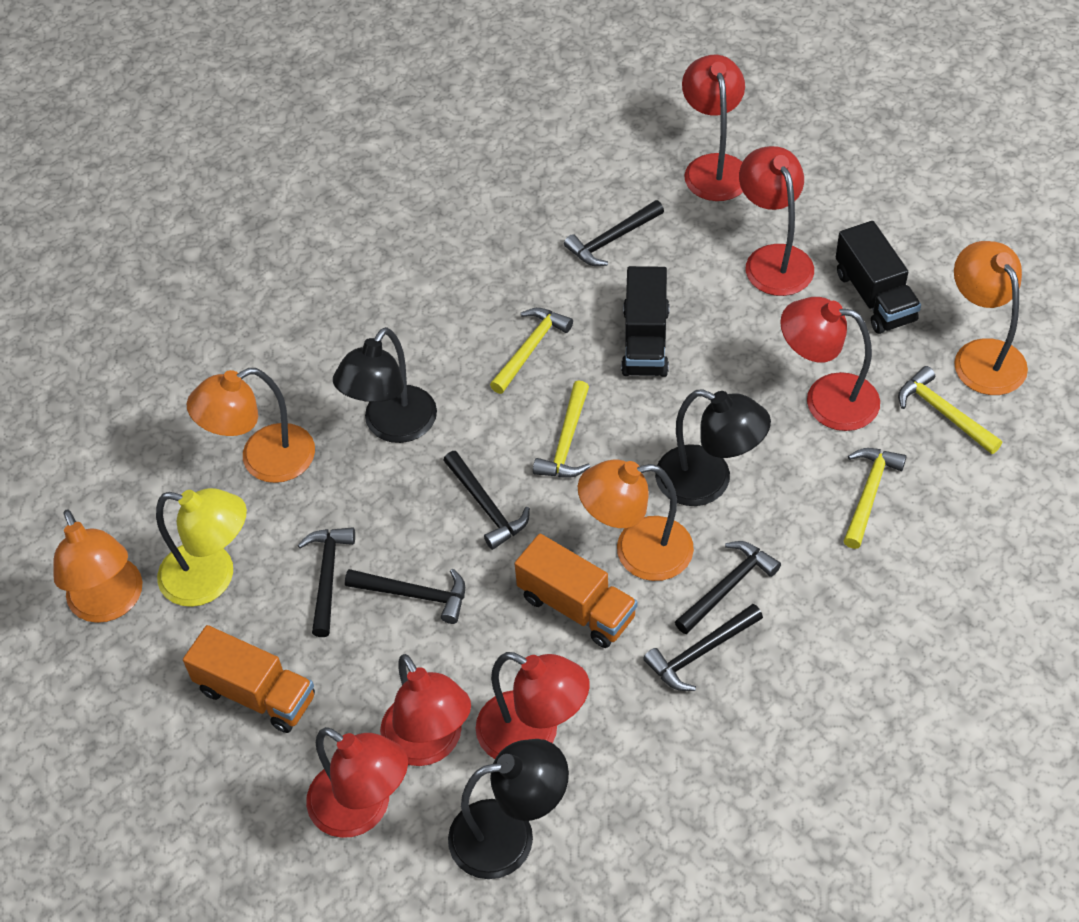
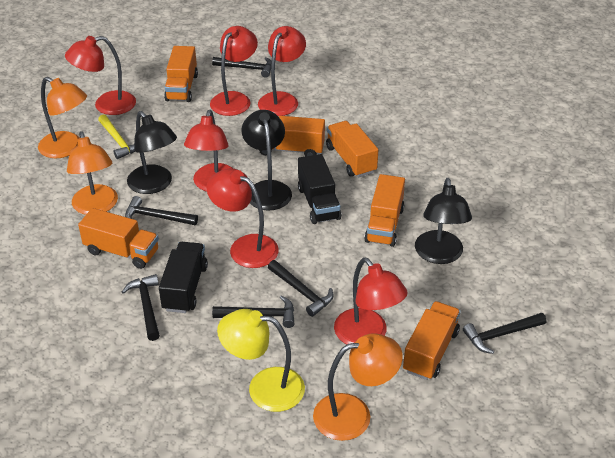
orange lamp: 4 -> 3
orange truck: 2 -> 6
yellow hammer: 4 -> 1

